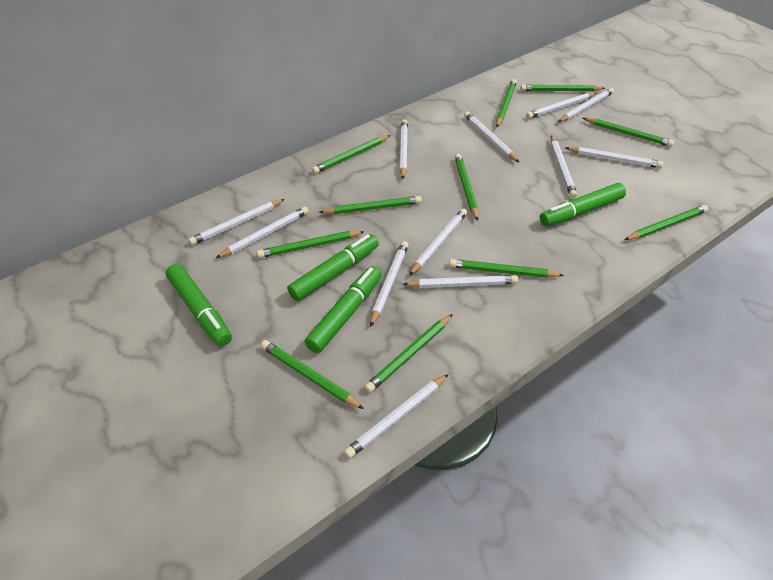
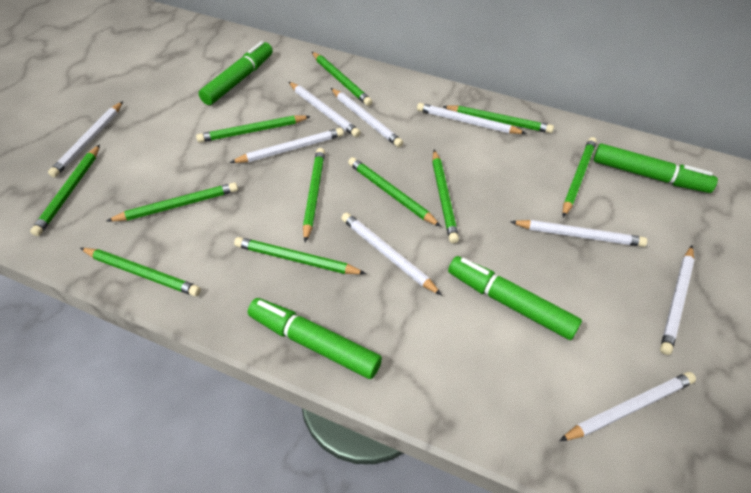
white pencil: 12 -> 9

